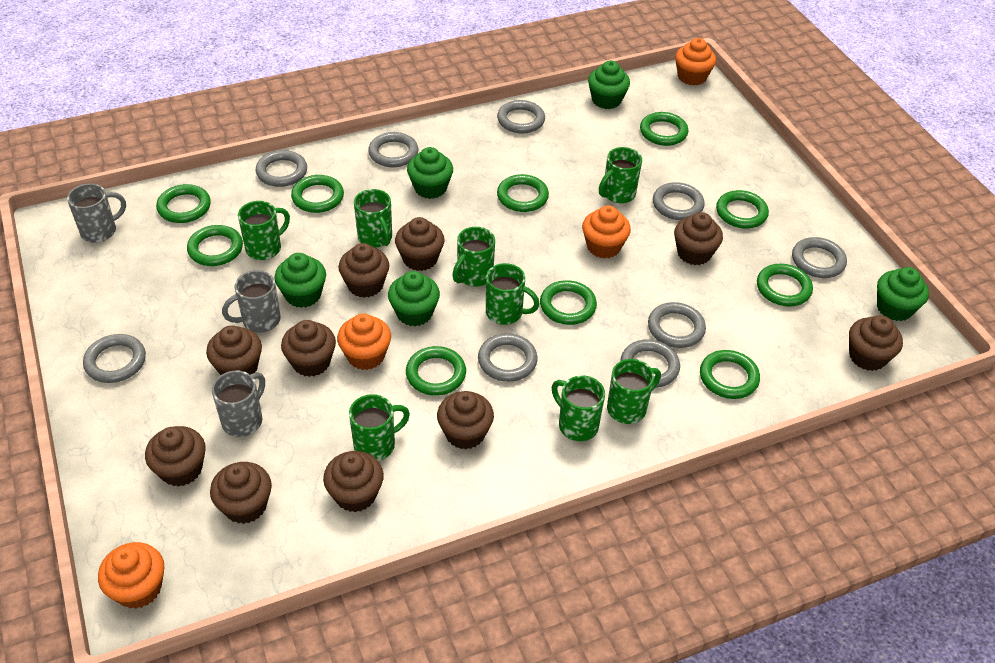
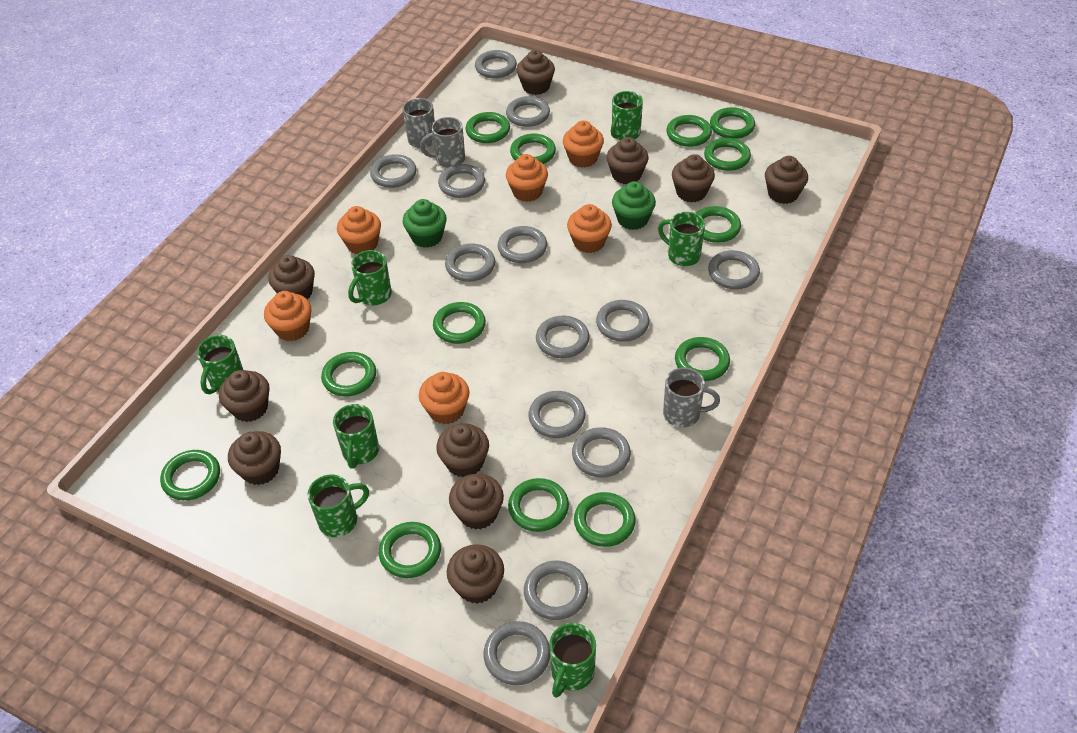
green cupcake: 5 -> 2
green mug: 8 -> 7
green ring: 10 -> 13
grey ring: 9 -> 13
orange cupcake: 4 -> 6

